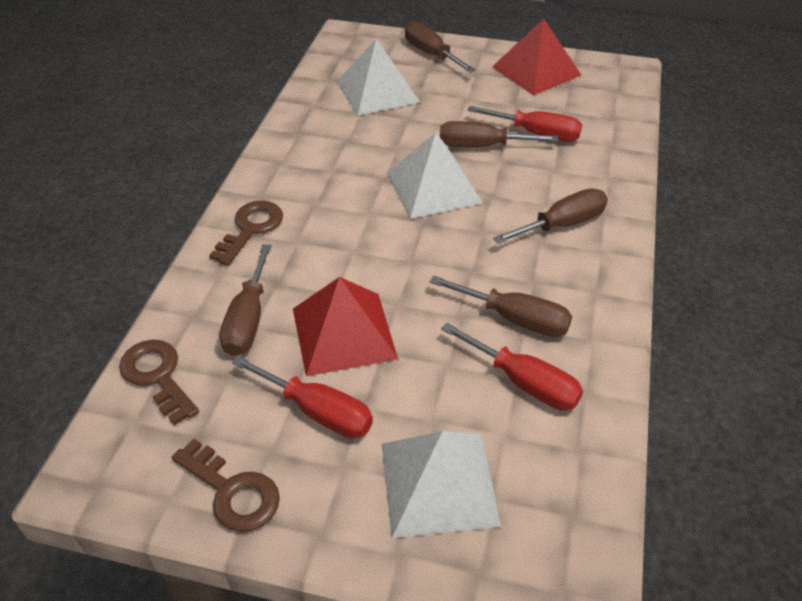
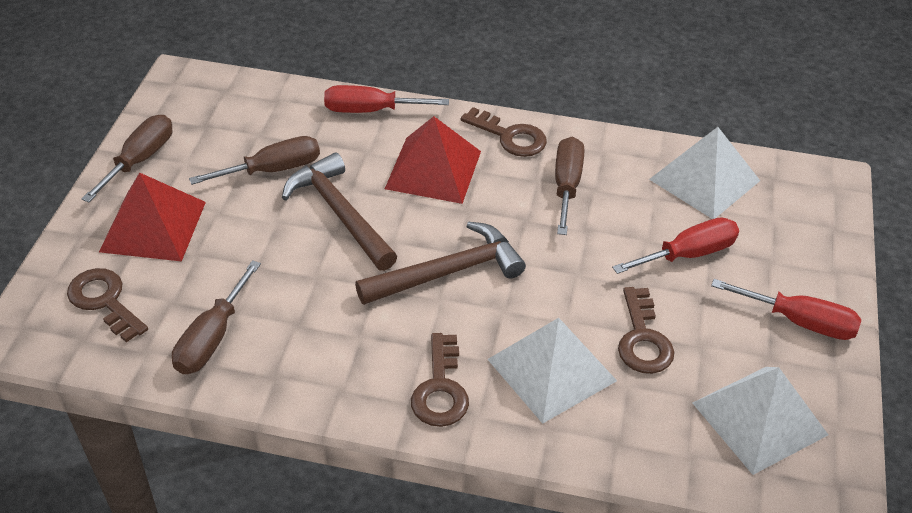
brown hammer: 0 -> 2
brown key: 3 -> 4
brown screwdriver: 5 -> 4

